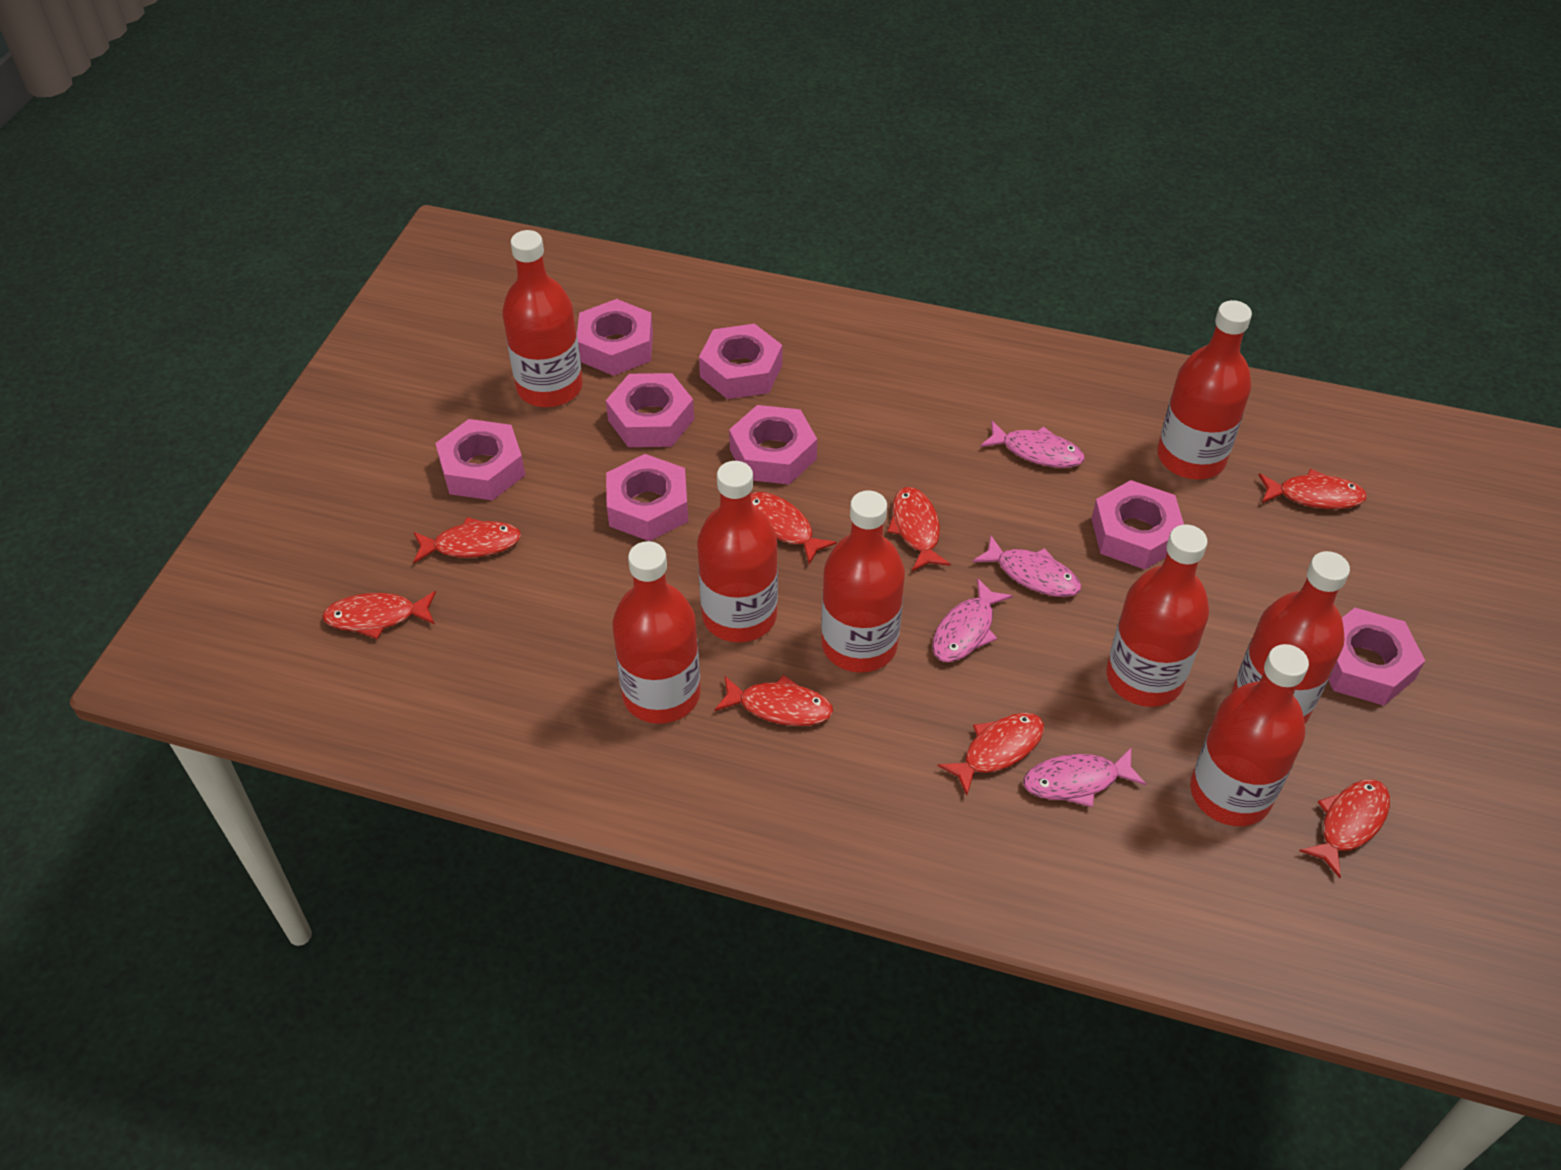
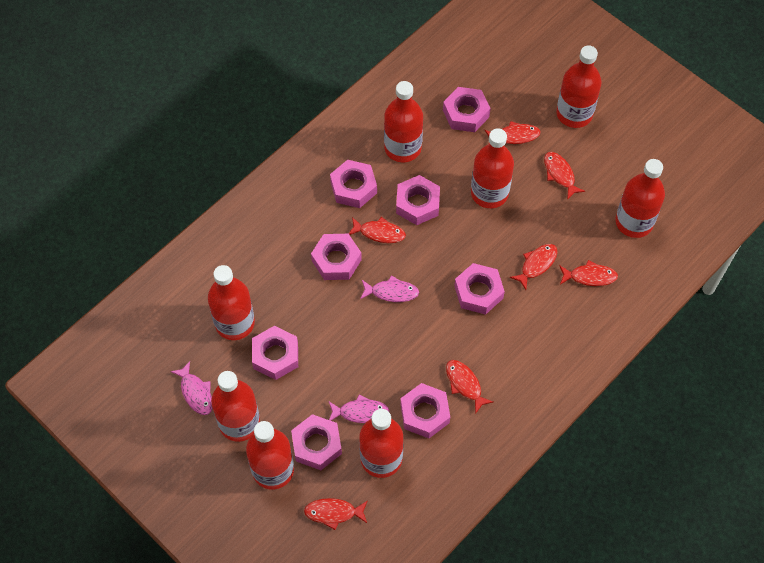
pink fish: 4 -> 3
red fish: 8 -> 7

